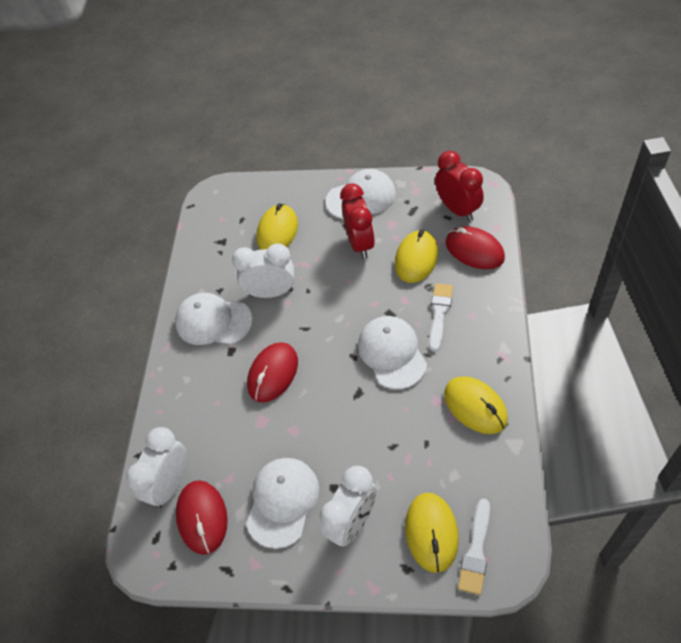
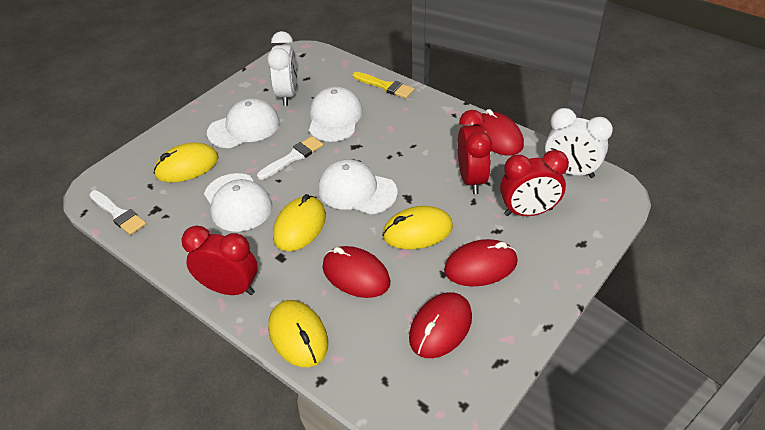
red clock: 2 -> 3
red mouse: 3 -> 4
white clock: 3 -> 2
yellow brush: 0 -> 1

